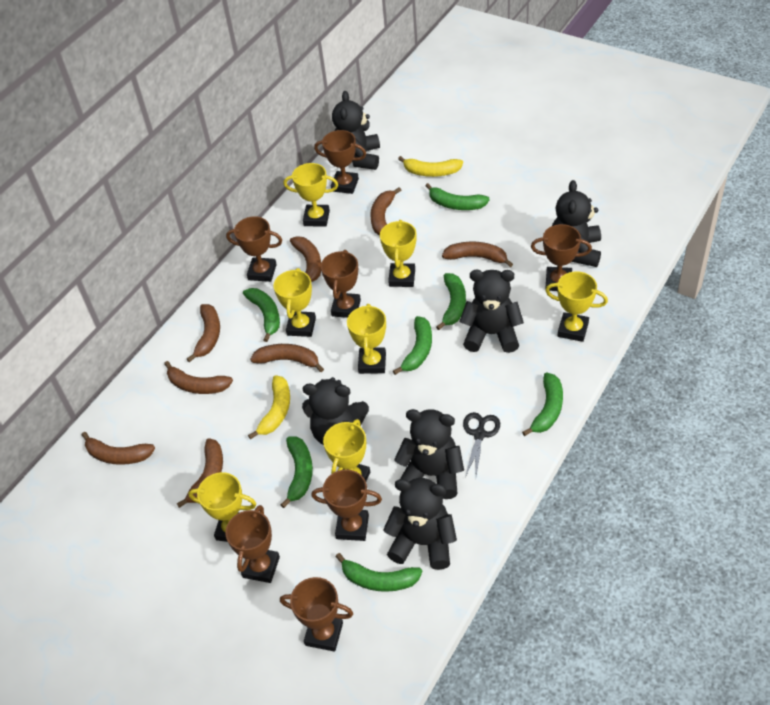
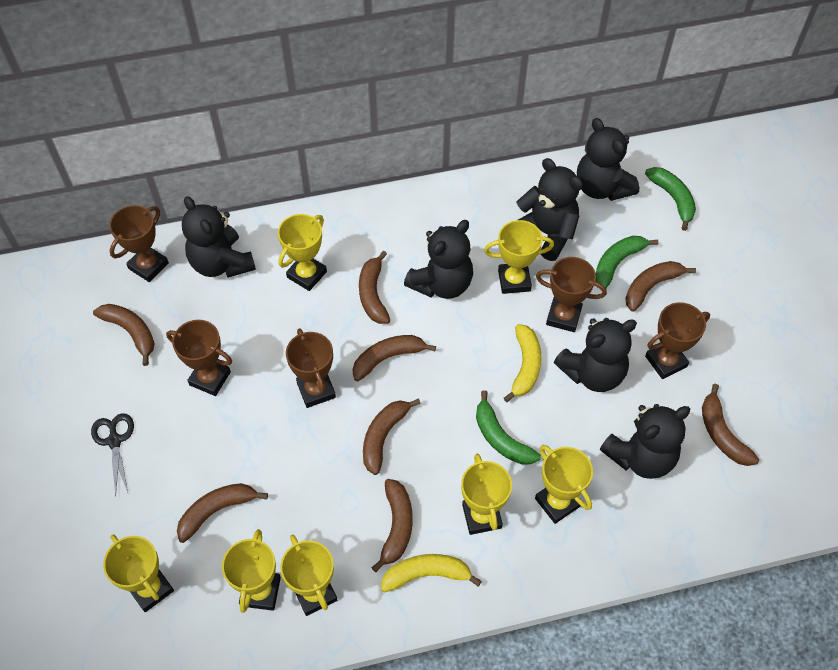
brown trophy: 7 -> 5
green banana: 7 -> 3

